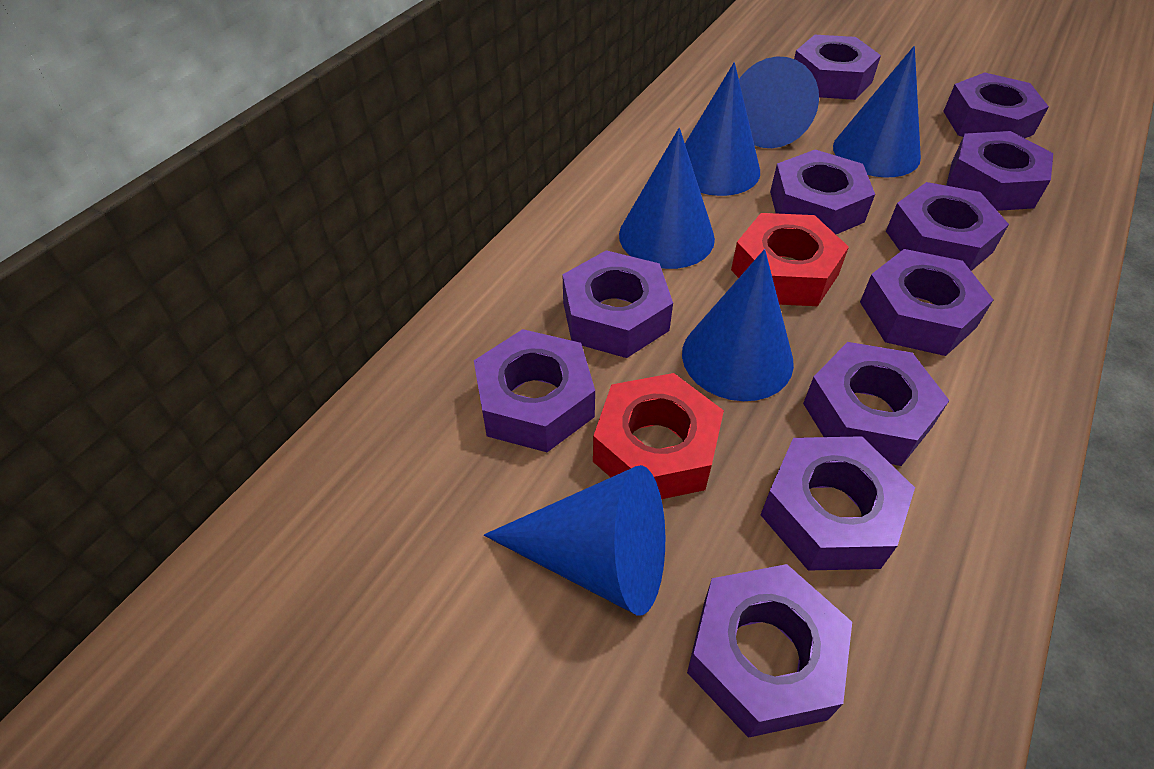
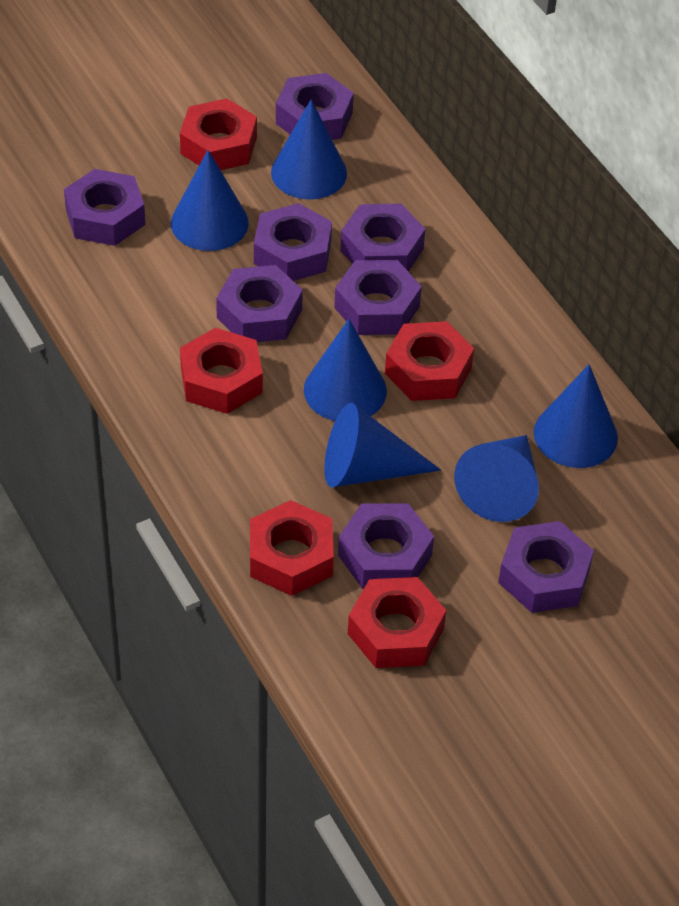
purple nut: 11 -> 8
red nut: 2 -> 5

